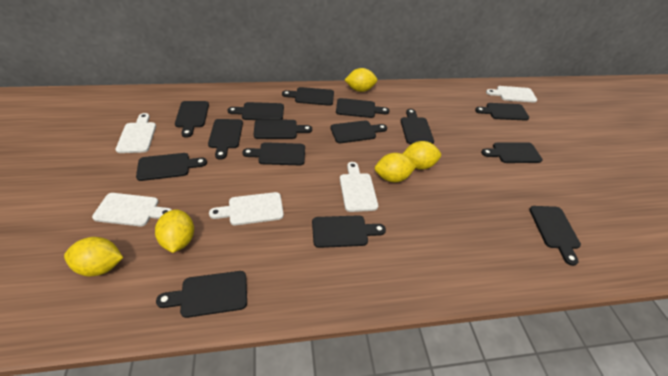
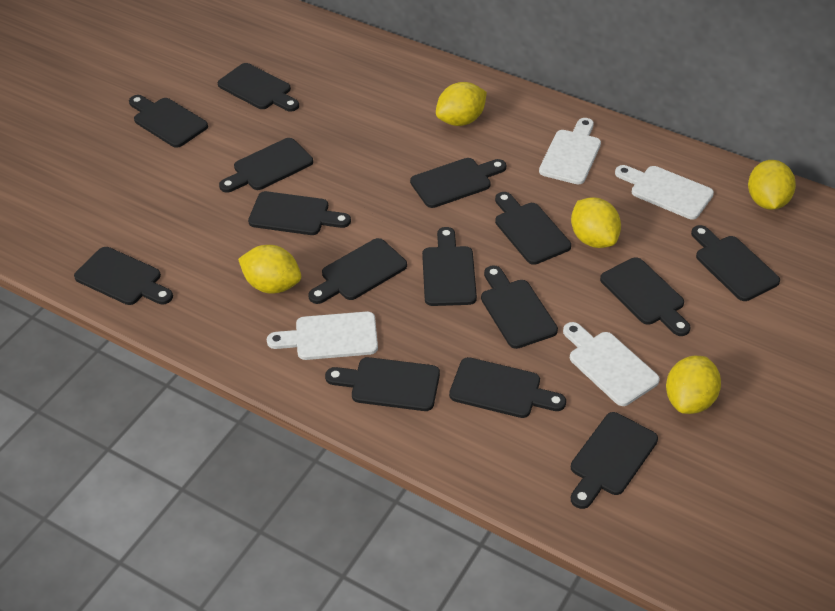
white cutting board: 5 -> 4

